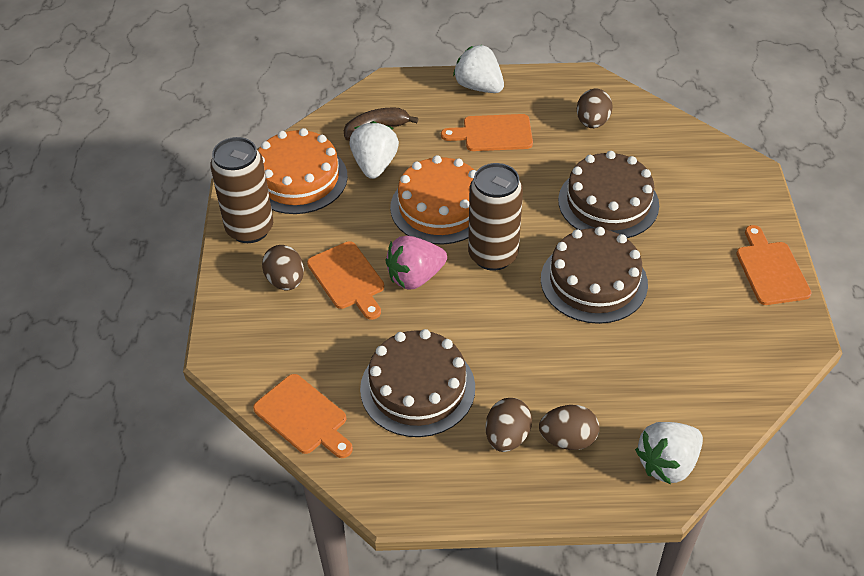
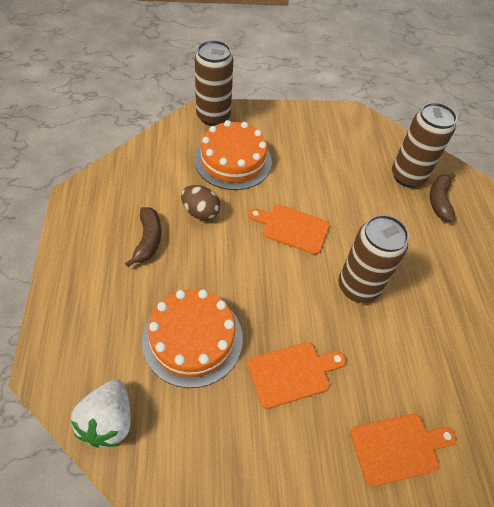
brown banana: 1 -> 2
brown cake: 3 -> 0
brown can: 2 -> 3
brown egg: 4 -> 1
orange cutting board: 4 -> 3
pink strawberry: 1 -> 0
white strawberry: 3 -> 1

